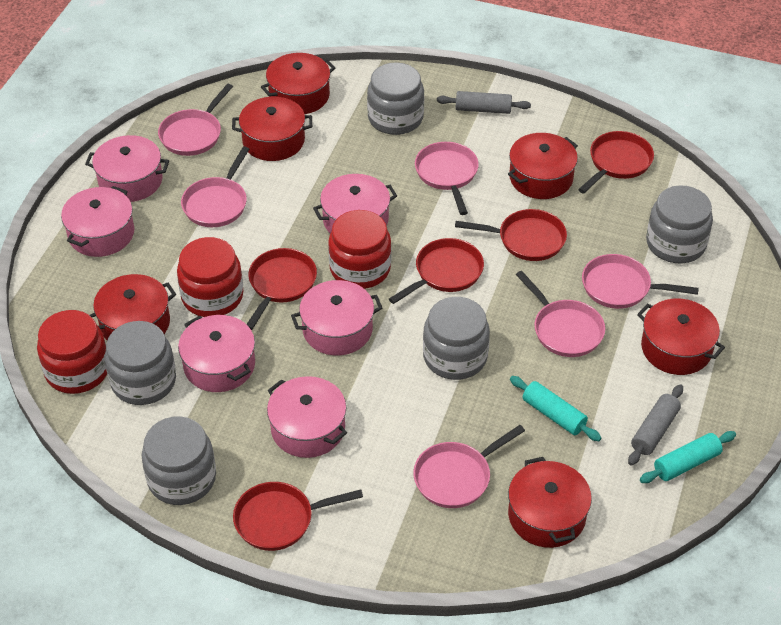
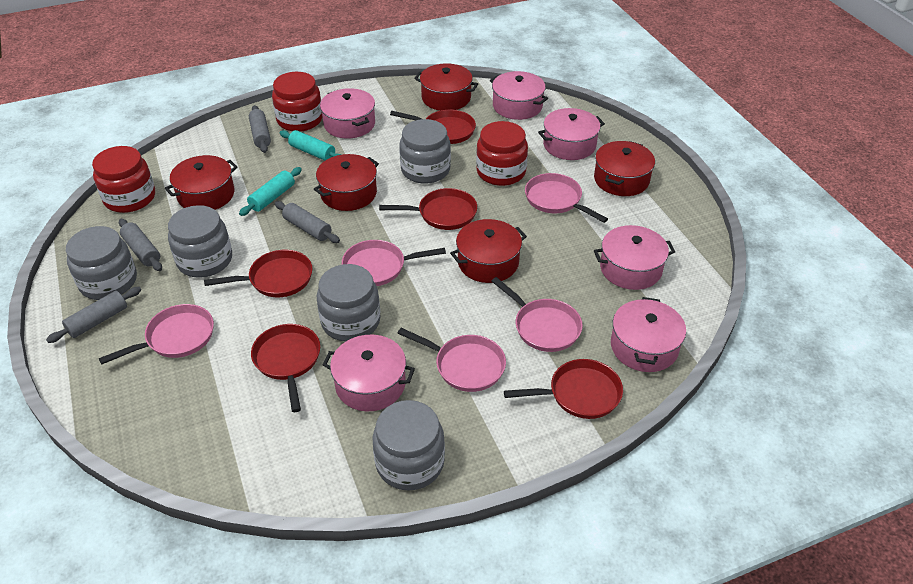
grey rolling pin: 2 -> 4
pink pan: 6 -> 5
red pot: 6 -> 5

